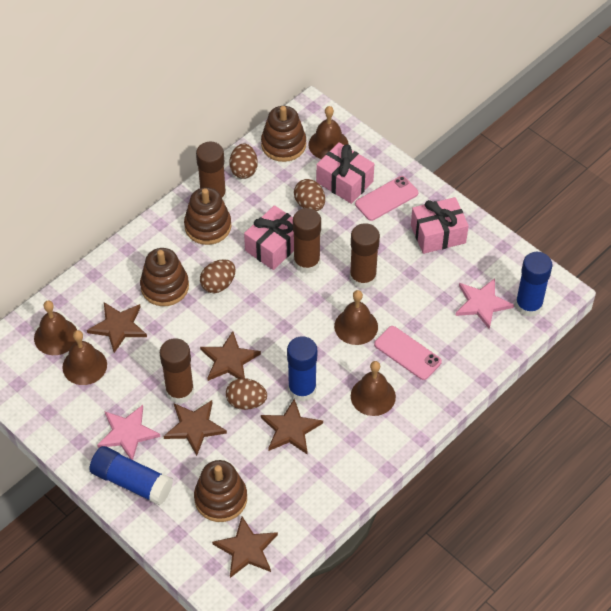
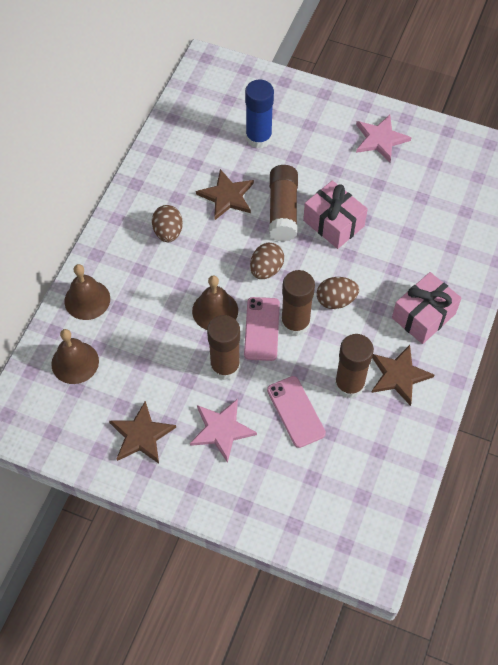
blue glue stick: 3 -> 1
brown bell: 5 -> 3
brown egg: 4 -> 3
brown stacking toy: 4 -> 0
brown star: 5 -> 3
pink gift: 3 -> 2

